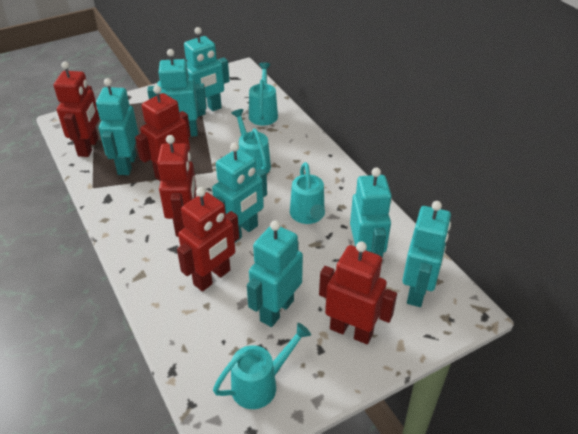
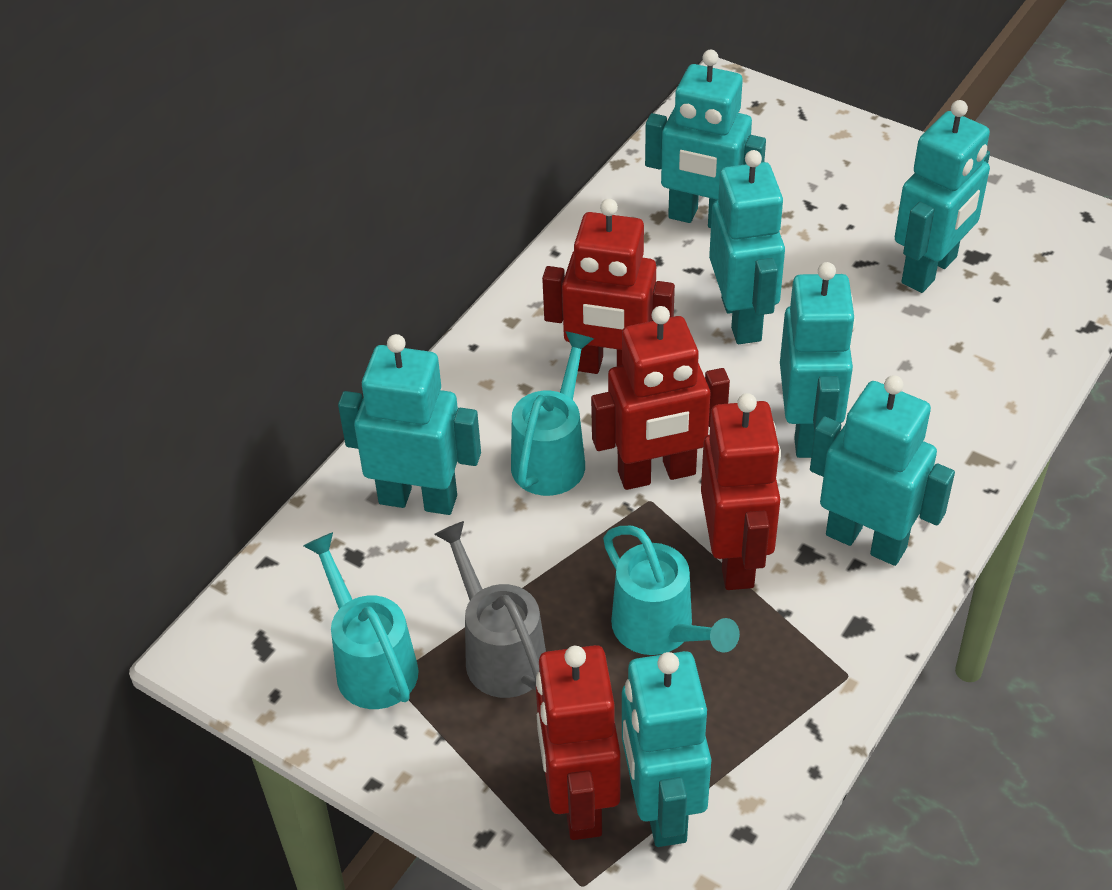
grey watering can: 0 -> 1
red robot: 5 -> 4
turquoise watering can: 4 -> 3

